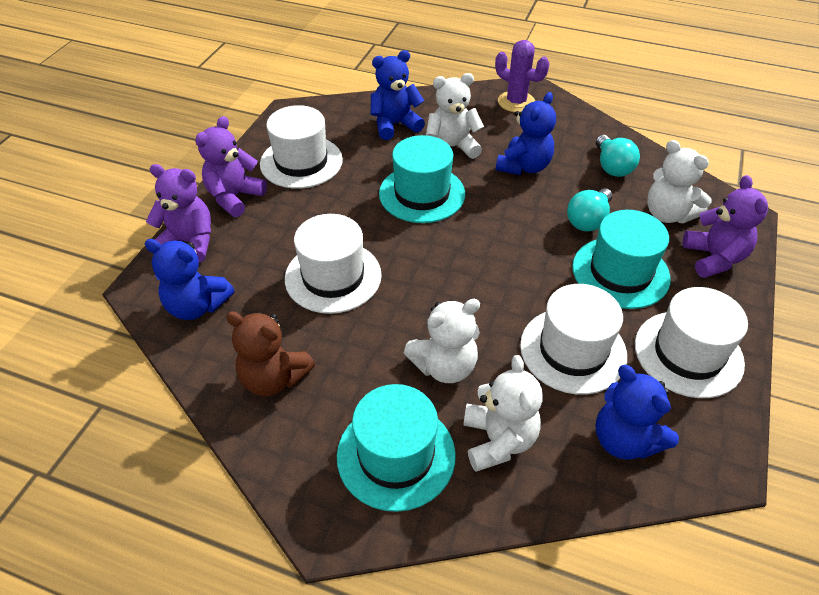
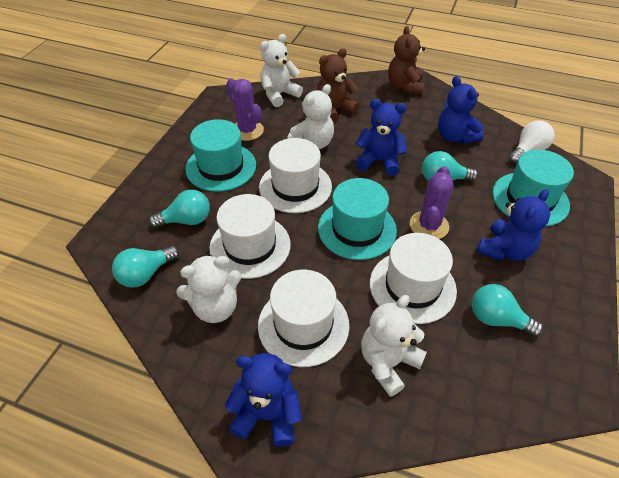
brown teddy bear: 1 -> 2
purple cactus: 1 -> 2
purple teddy bear: 3 -> 0
turquoise light bulb: 2 -> 4
white light bulb: 0 -> 1

